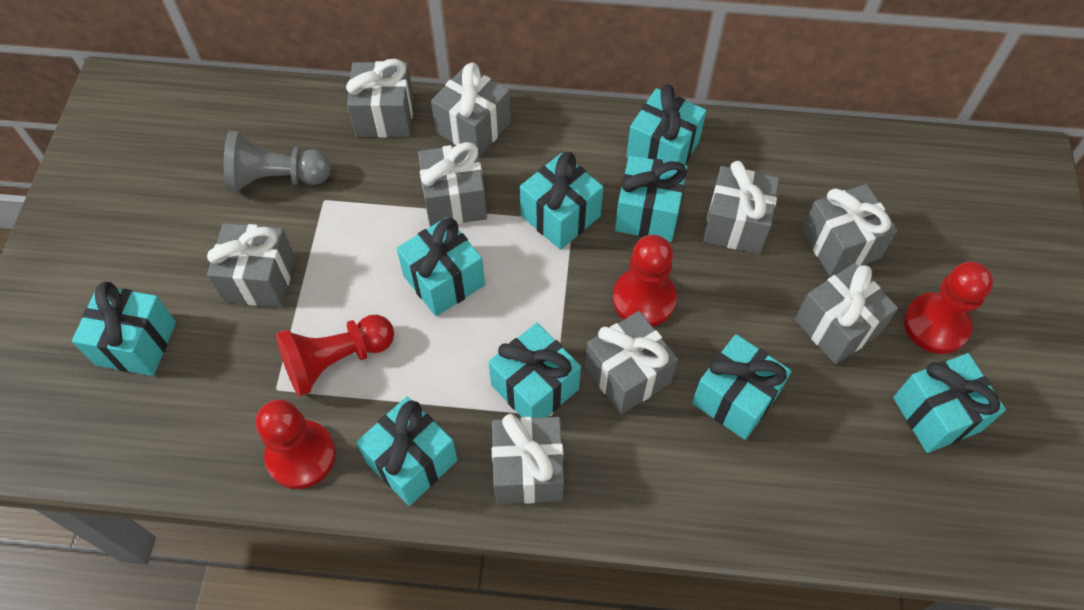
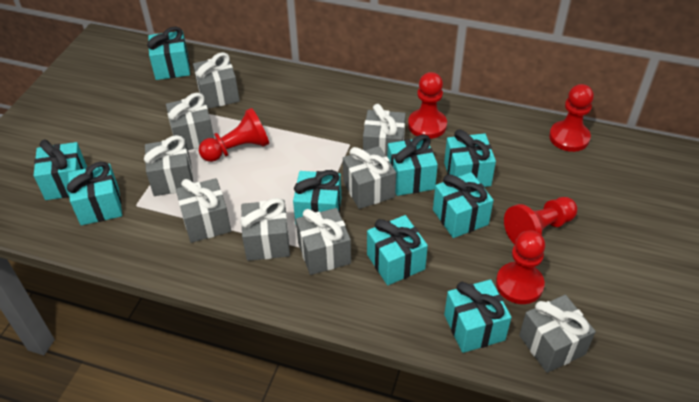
grey pawn: 1 -> 0
red pawn: 4 -> 5

